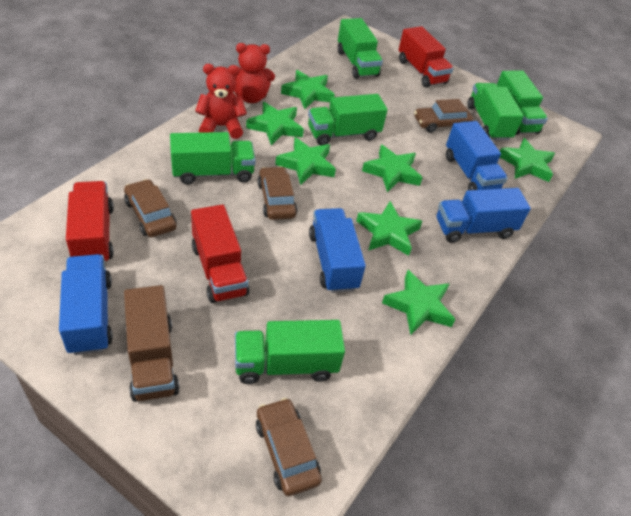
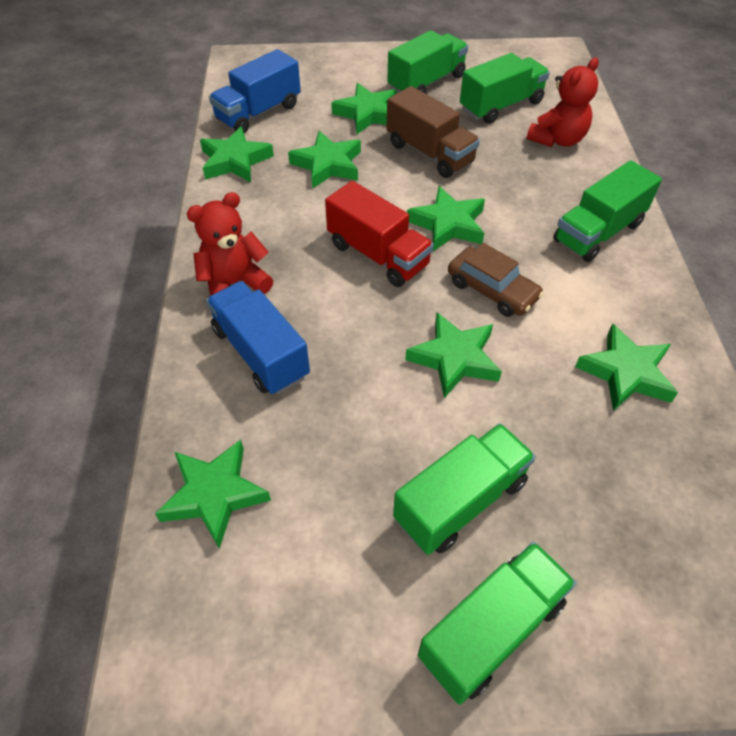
blue truck: 4 -> 2
brown car: 4 -> 1
green truck: 6 -> 5
red truck: 3 -> 1

